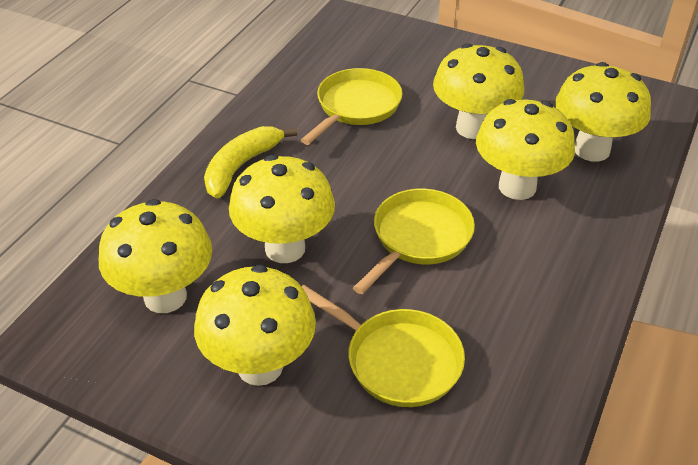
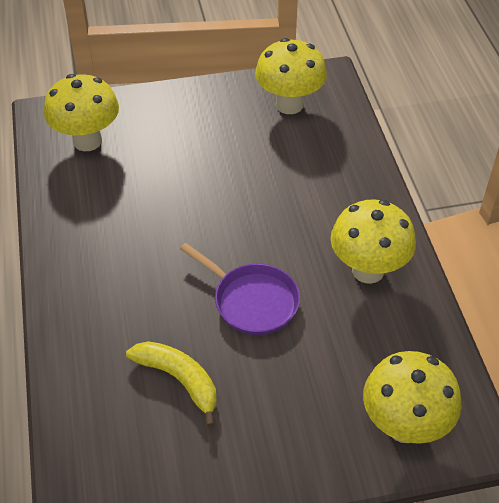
purple pan: 0 -> 1
yellow mushroom: 6 -> 4
yellow pan: 3 -> 0

